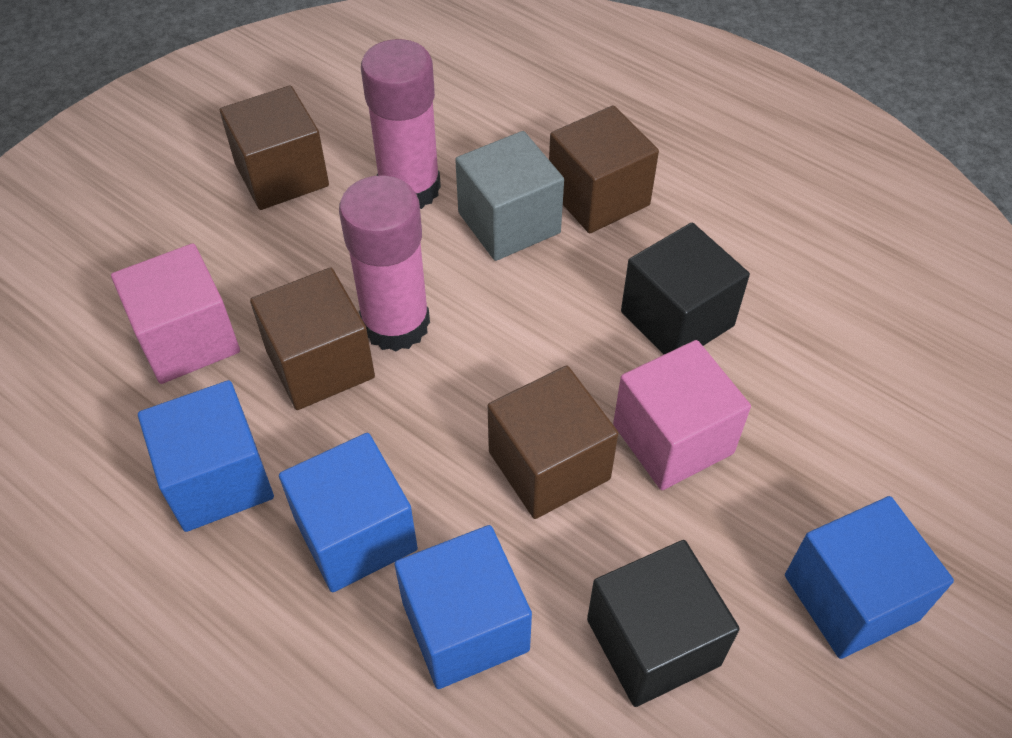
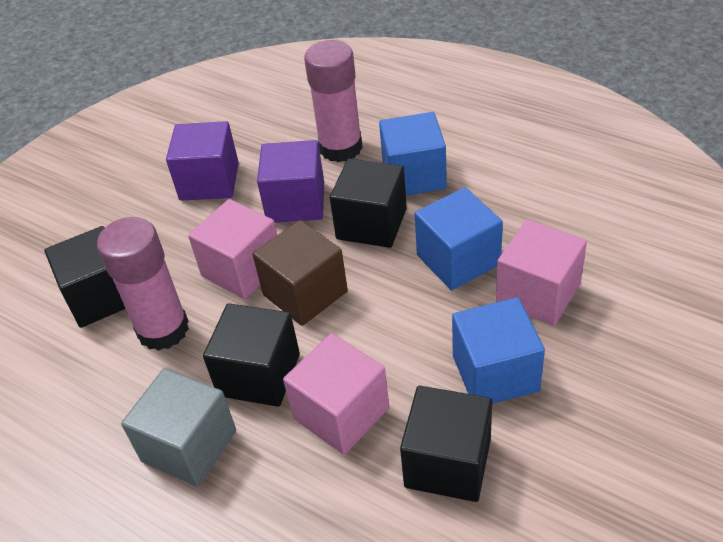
black cube: 2 -> 4
blue cube: 4 -> 3
brown cube: 4 -> 1
pink cube: 2 -> 3
purple cube: 0 -> 2

